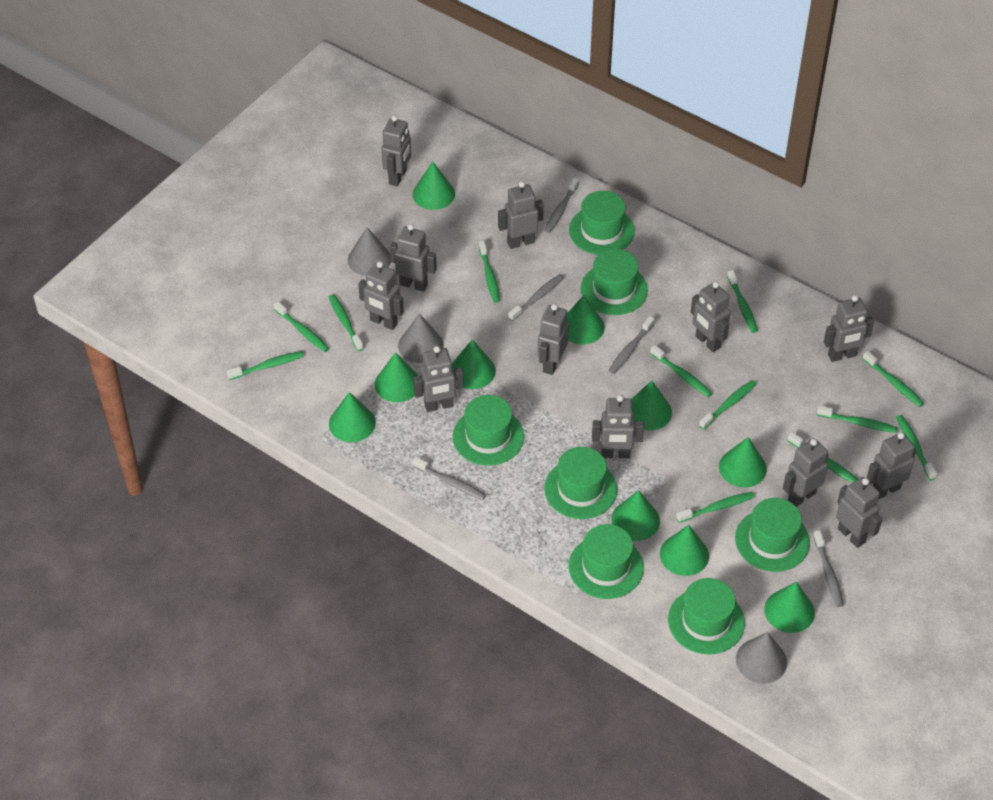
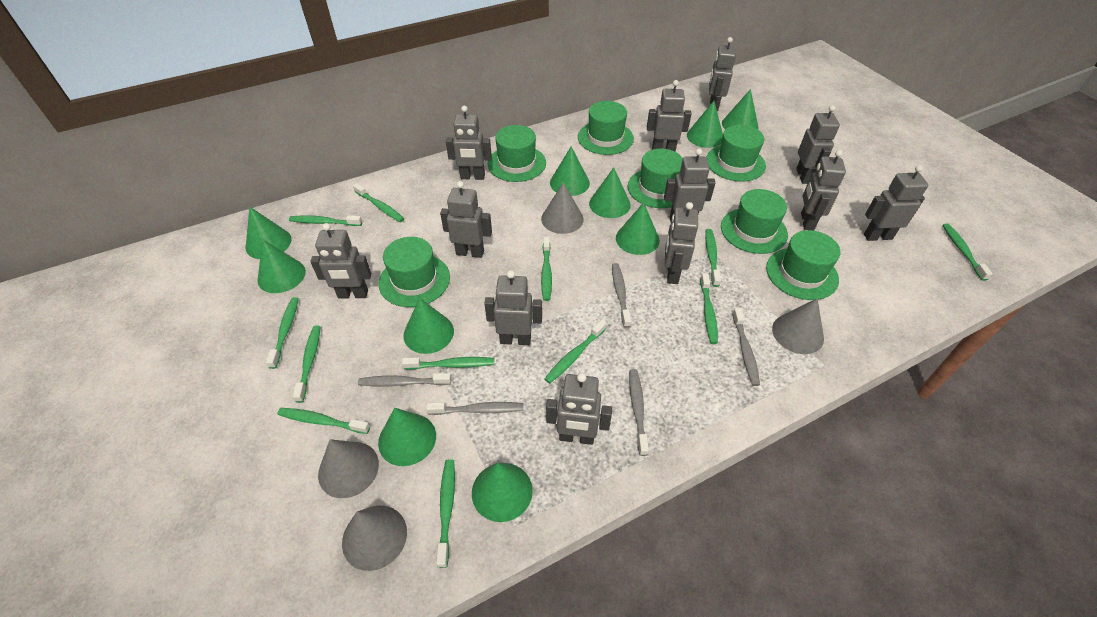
grey cone: 3 -> 4

